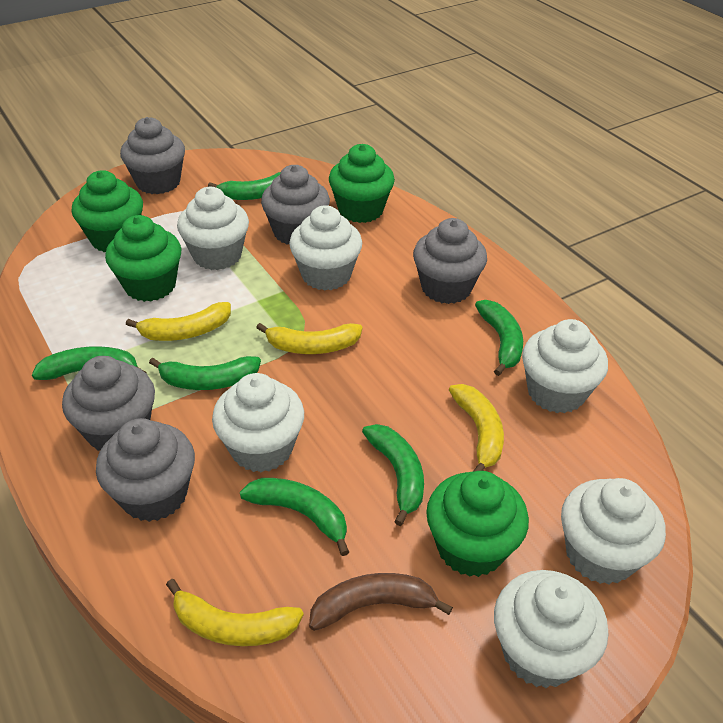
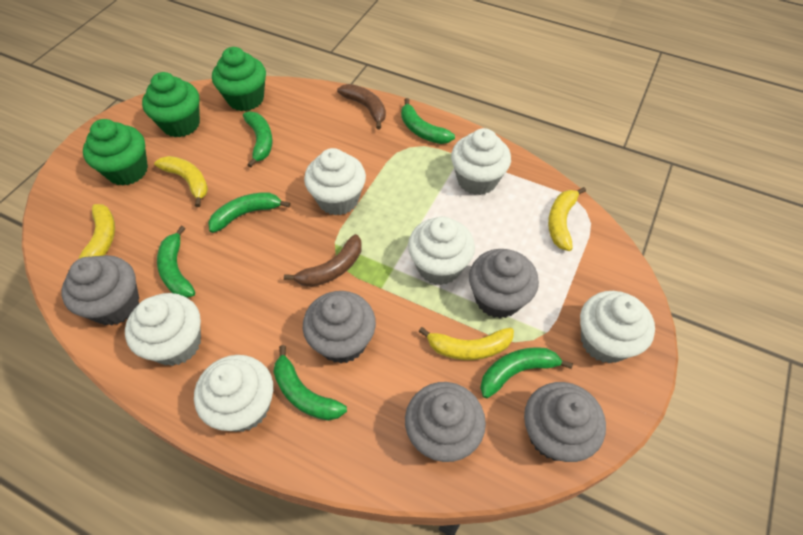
brown banana: 1 -> 2
green cupcake: 4 -> 3

